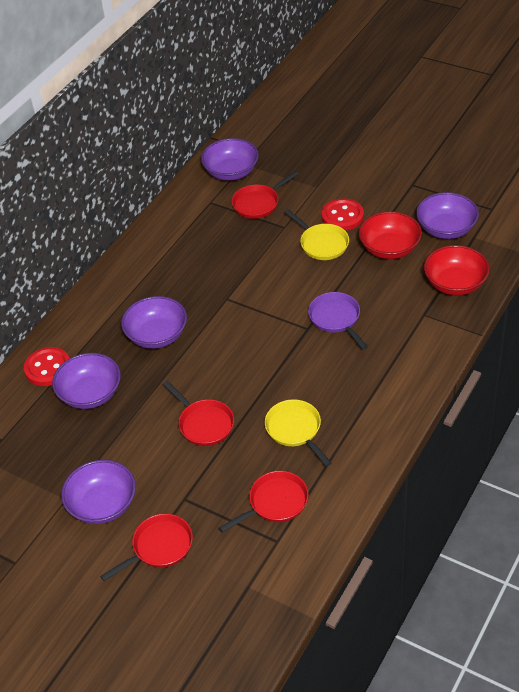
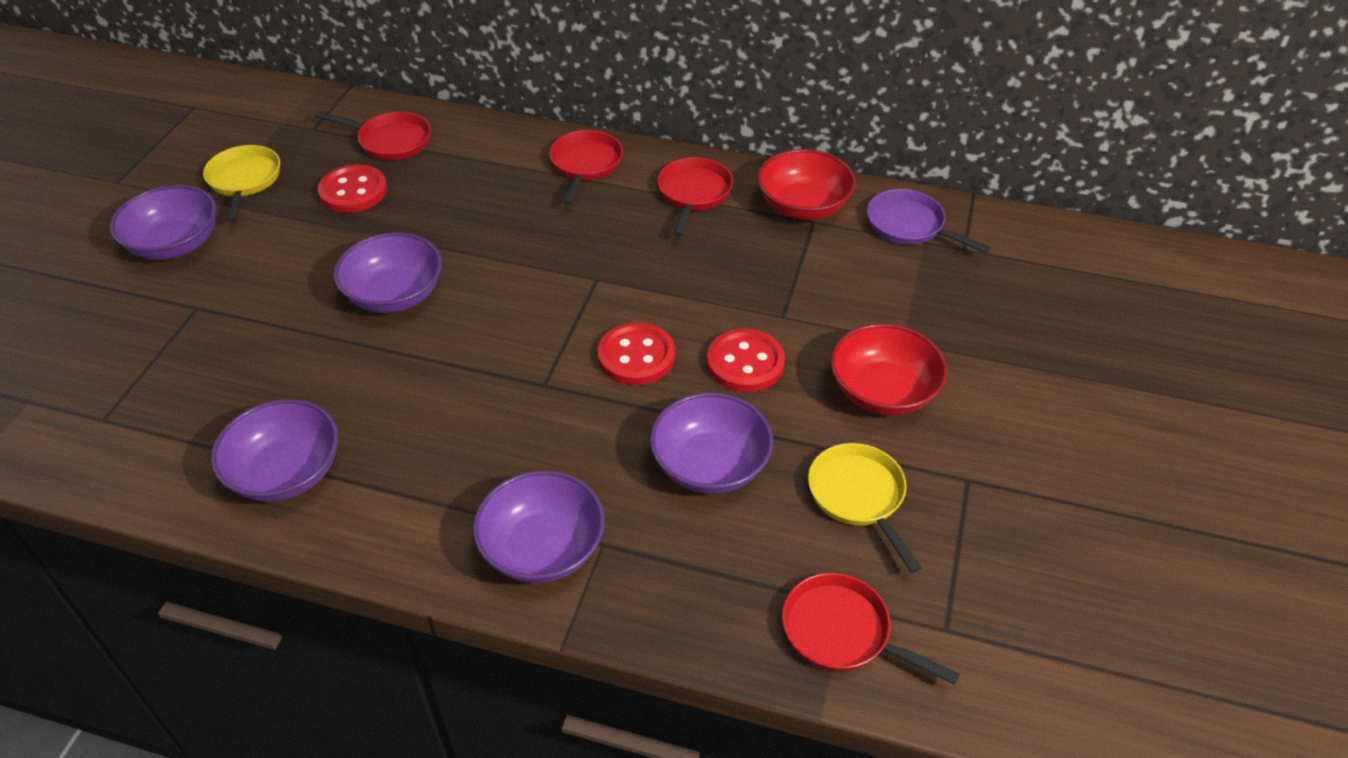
red button: 2 -> 3

